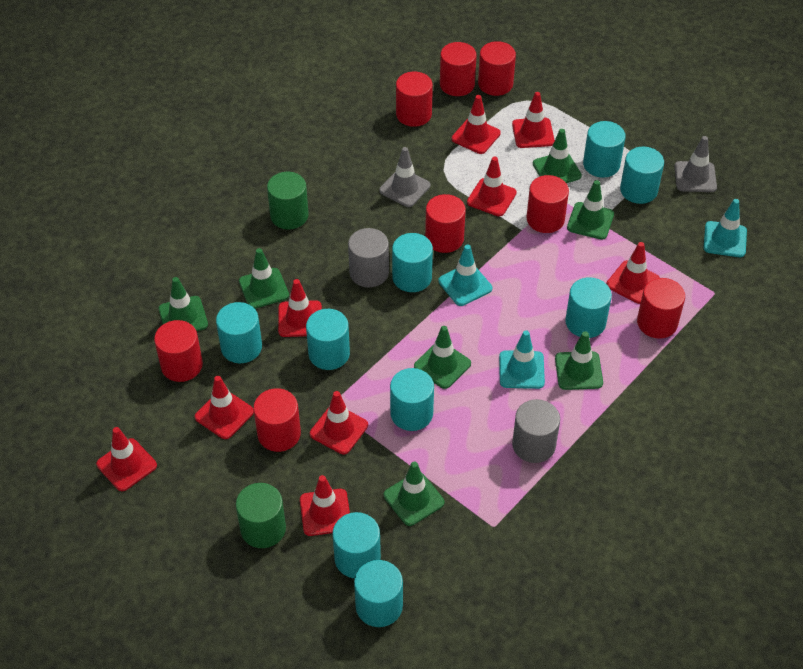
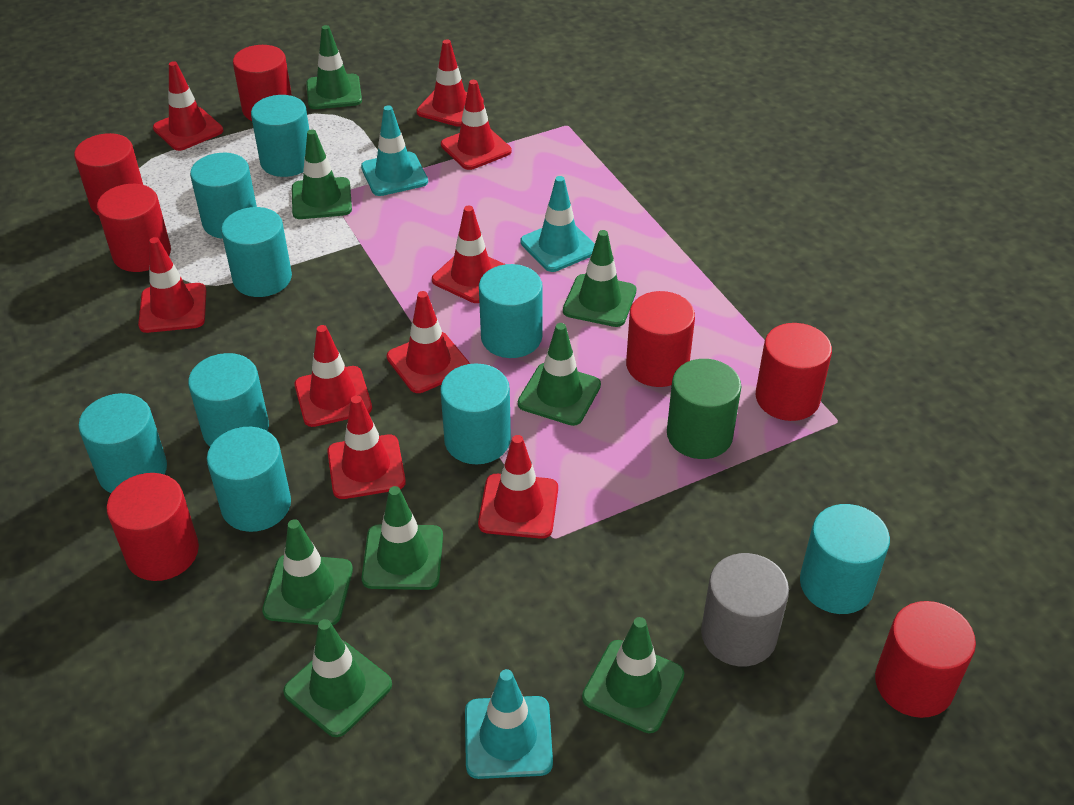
green cylinder: 2 -> 1
green traffic cone: 7 -> 8
grey cylinder: 2 -> 1
grey traffic cone: 2 -> 0
red cylinder: 8 -> 7

